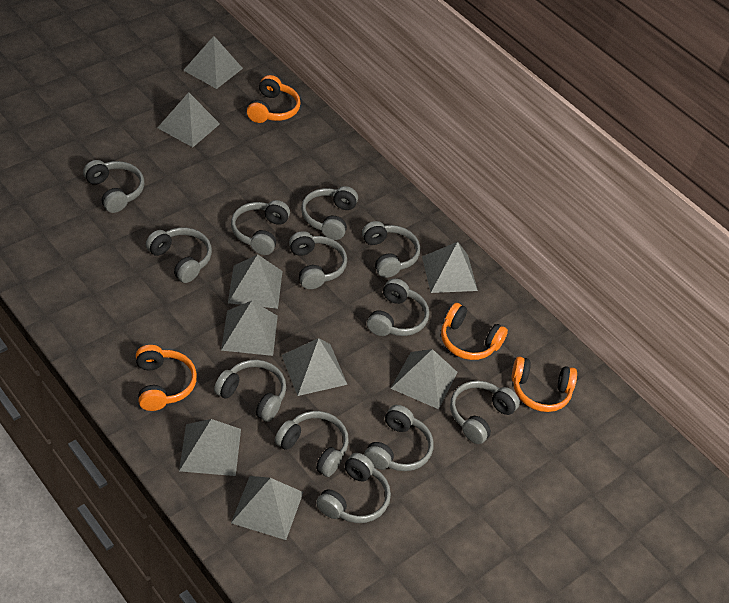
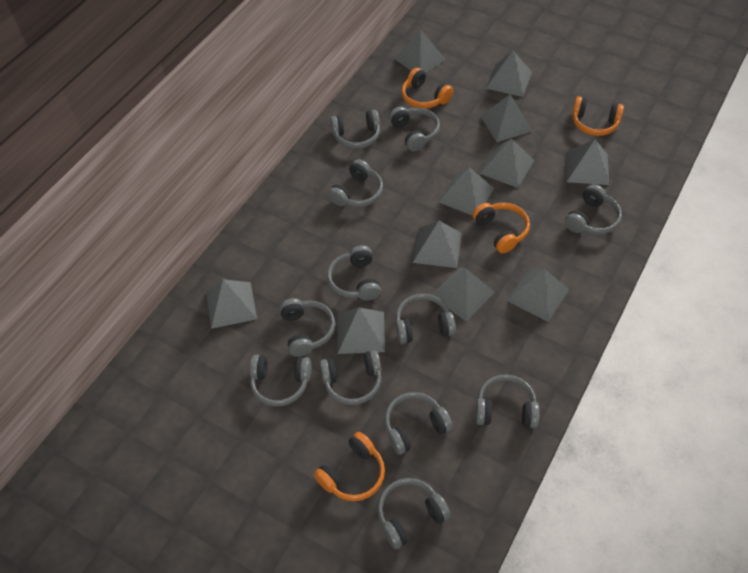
grey pyramid: 9 -> 11

